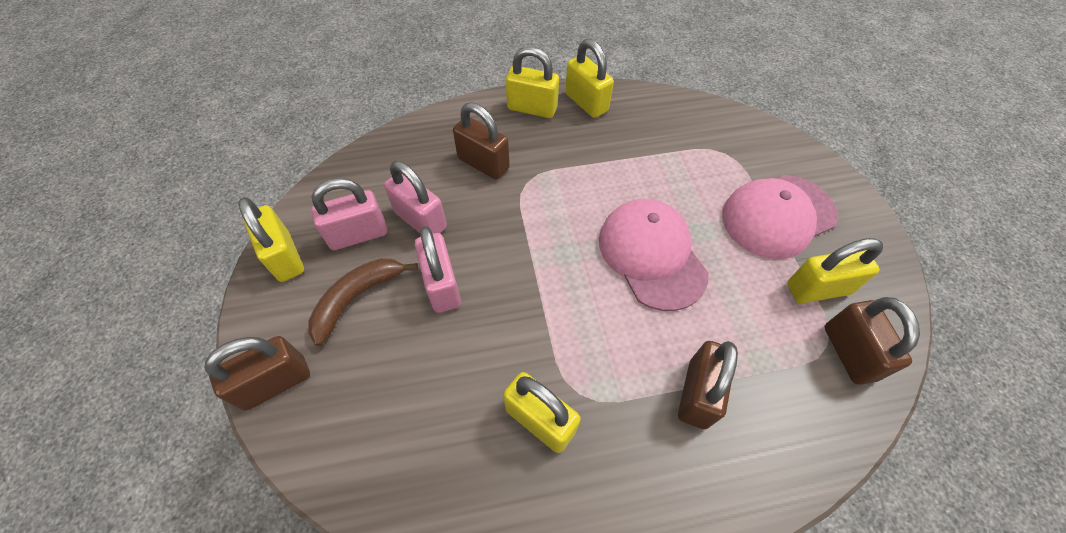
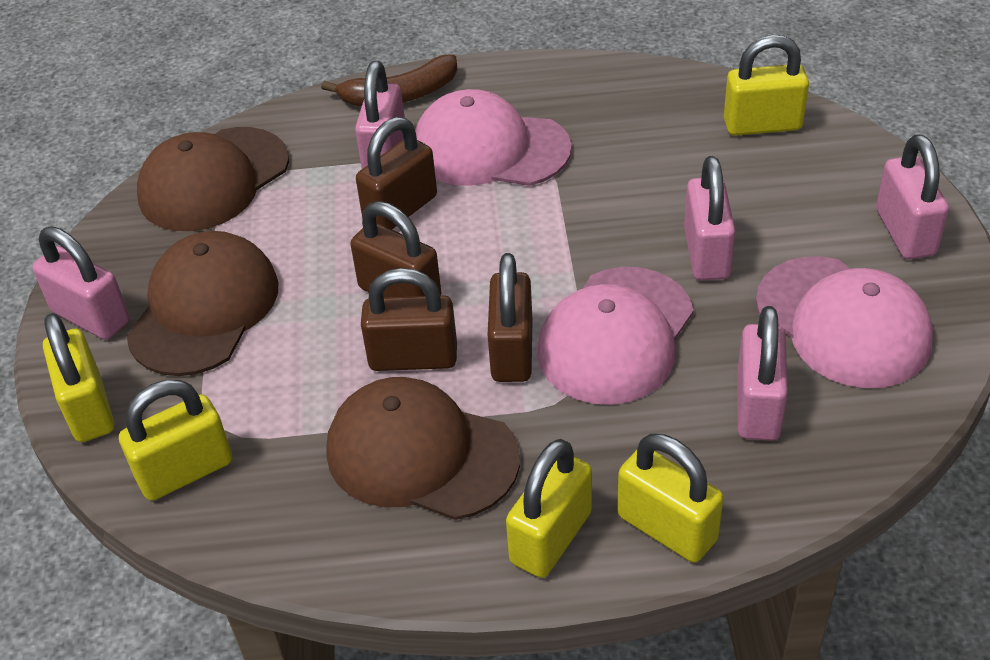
brown cap: 0 -> 3
pink cap: 2 -> 3
pink padlock: 3 -> 5

